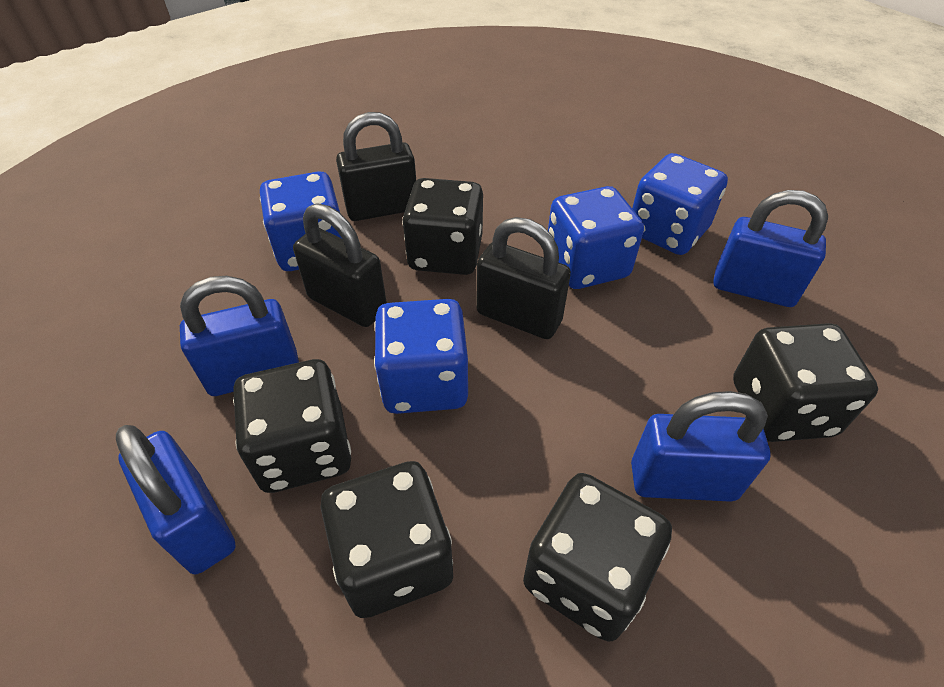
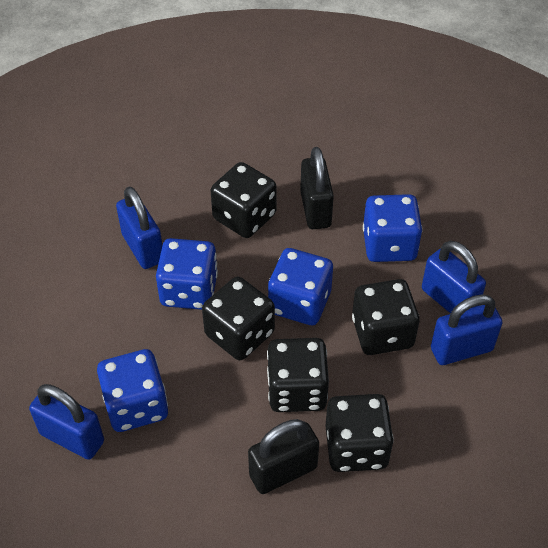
black padlock: 3 -> 2

